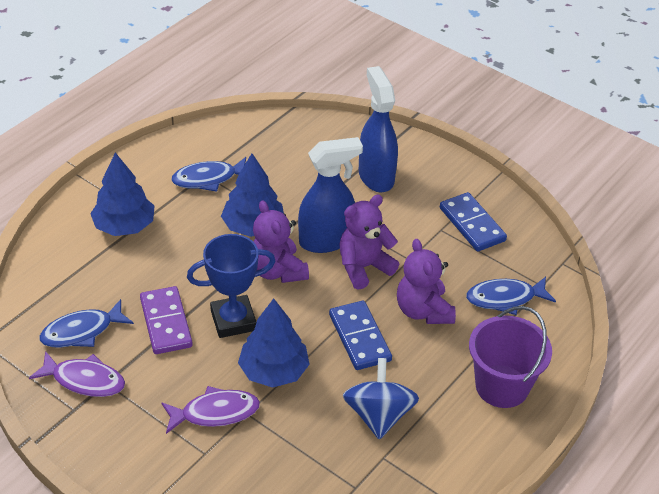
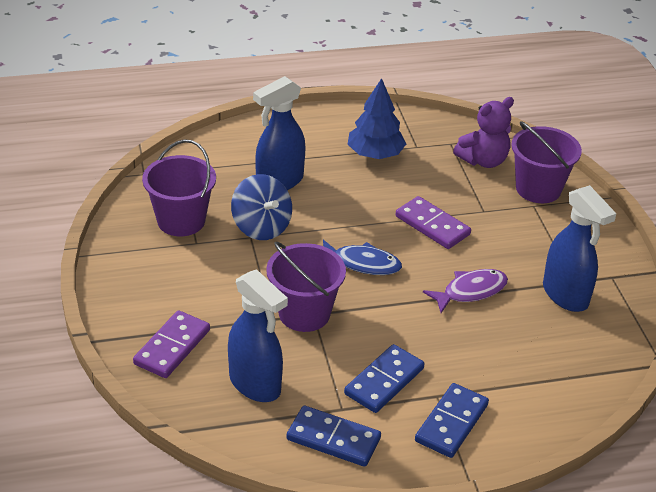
blue domino: 2 -> 3
blue fish: 3 -> 1
blue spray bottle: 2 -> 3
blue tree: 3 -> 1
blue trophy: 1 -> 0
purple bucket: 1 -> 3
purple domino: 1 -> 2
purple fish: 2 -> 1
purple teddy bear: 3 -> 1

